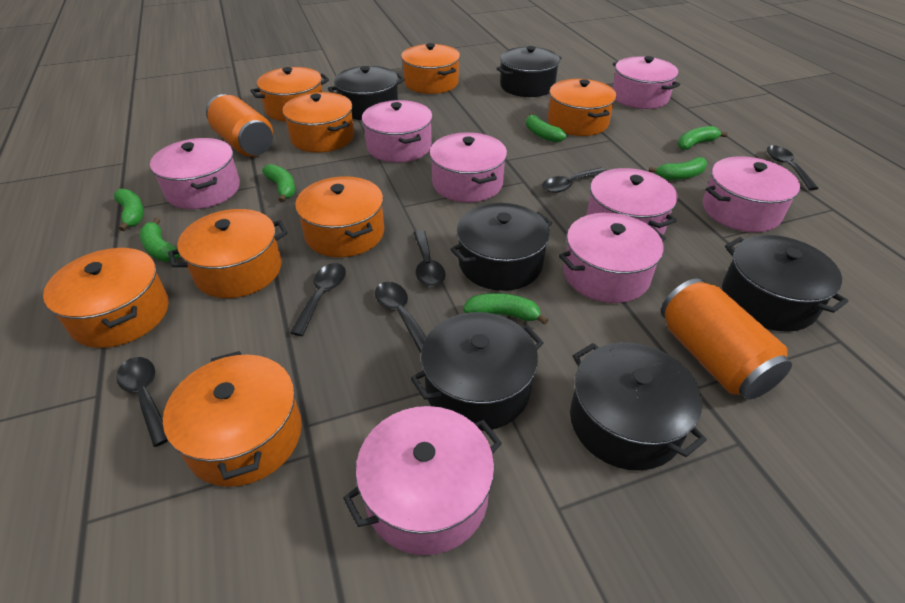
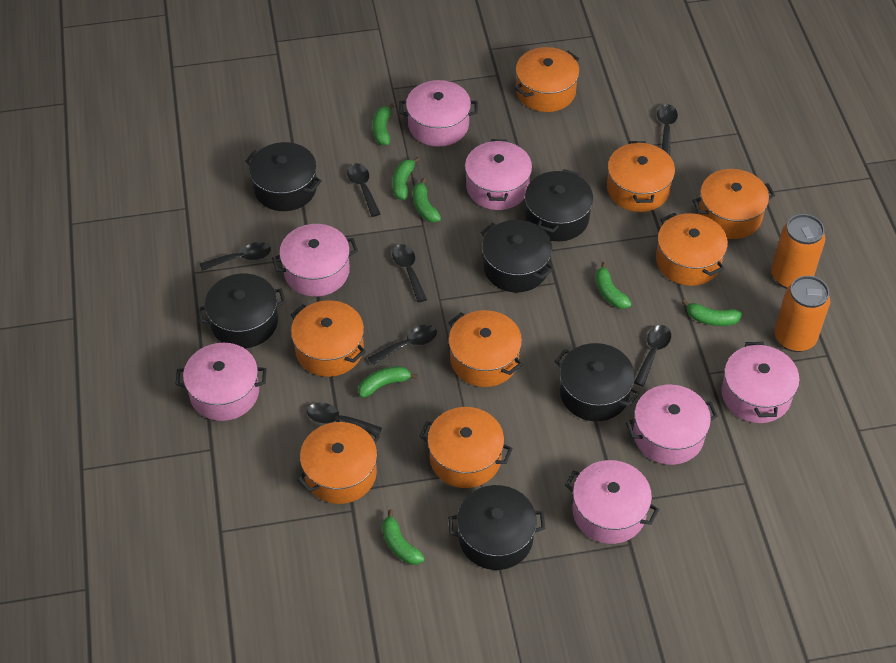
black spoon: 6 -> 7
pink pot: 8 -> 7

